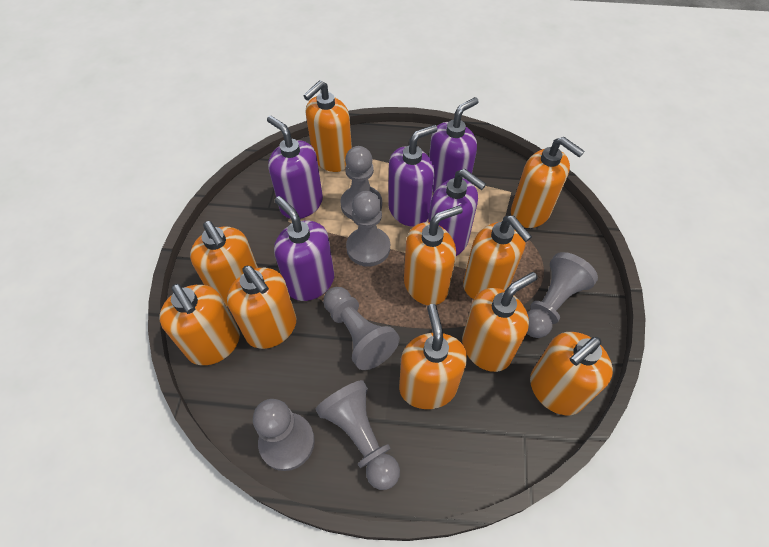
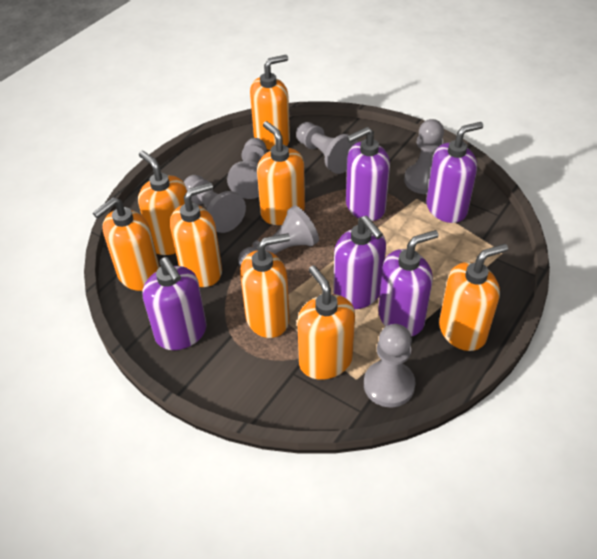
orange soap dispenser: 10 -> 8

